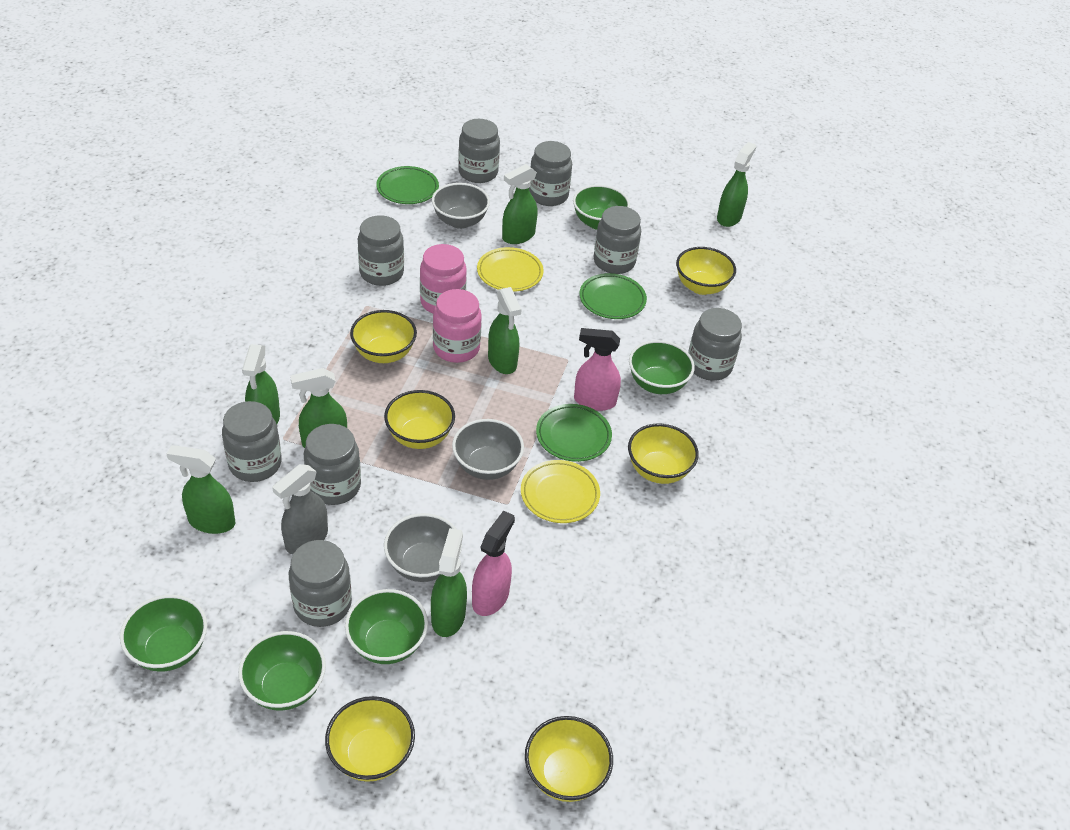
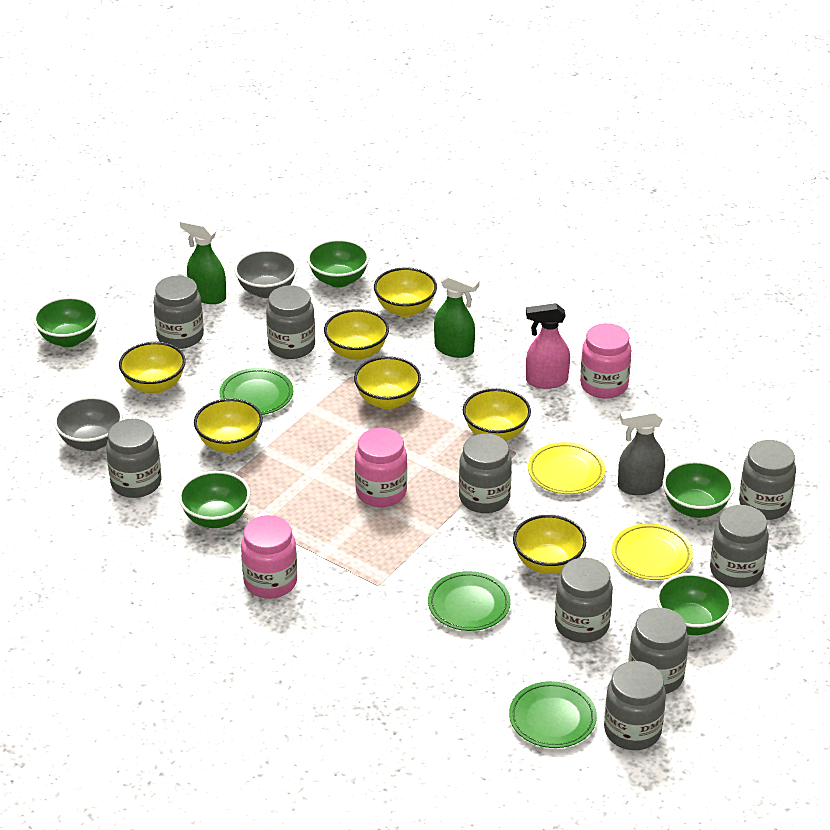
green spray bottle: 7 -> 2
grey bowl: 3 -> 2
grey jar: 8 -> 9
pink jar: 2 -> 3
pink spray bottle: 2 -> 1
yellow bowl: 6 -> 7

